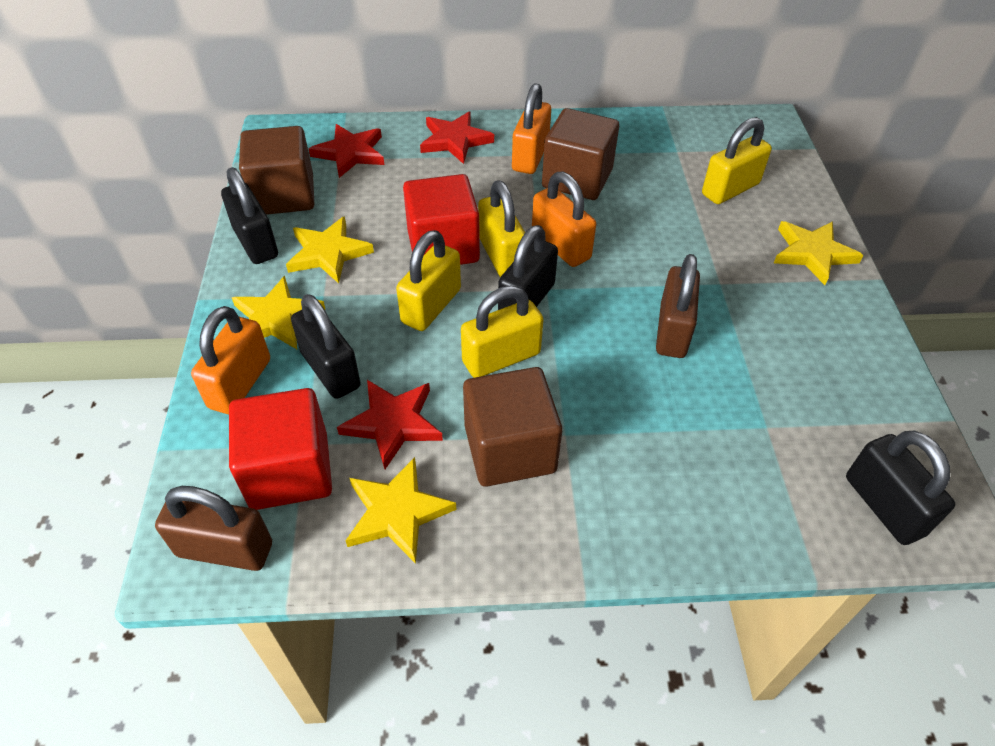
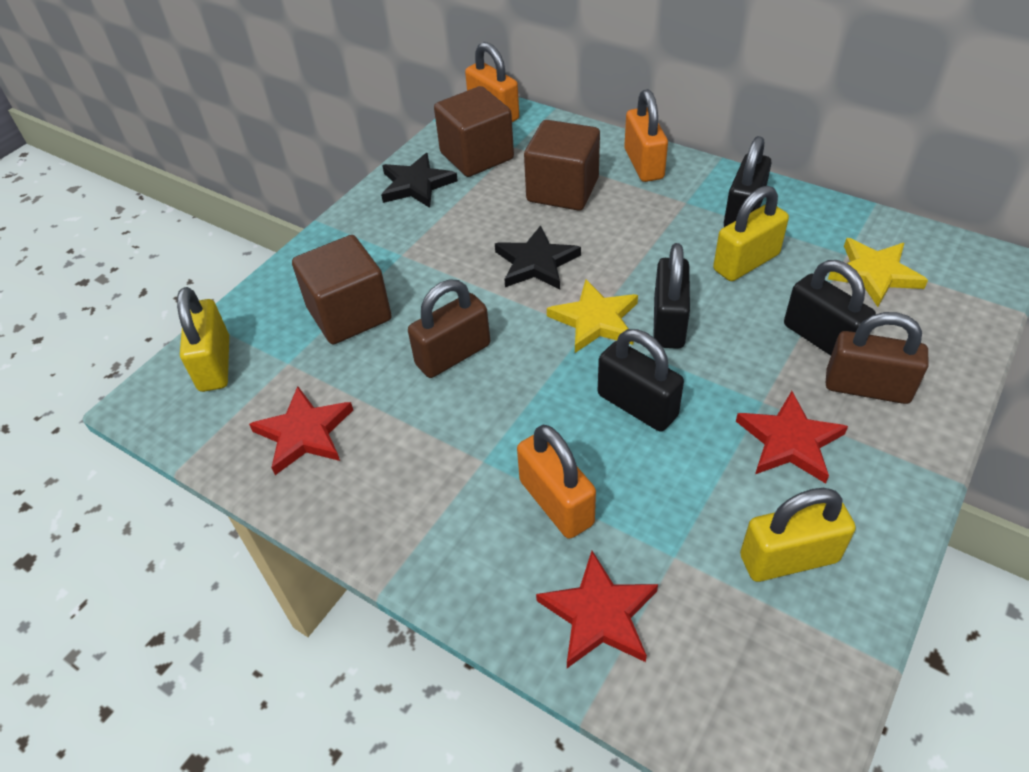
black star: 0 -> 2
red cube: 2 -> 0
yellow padlock: 4 -> 3
yellow star: 4 -> 2

